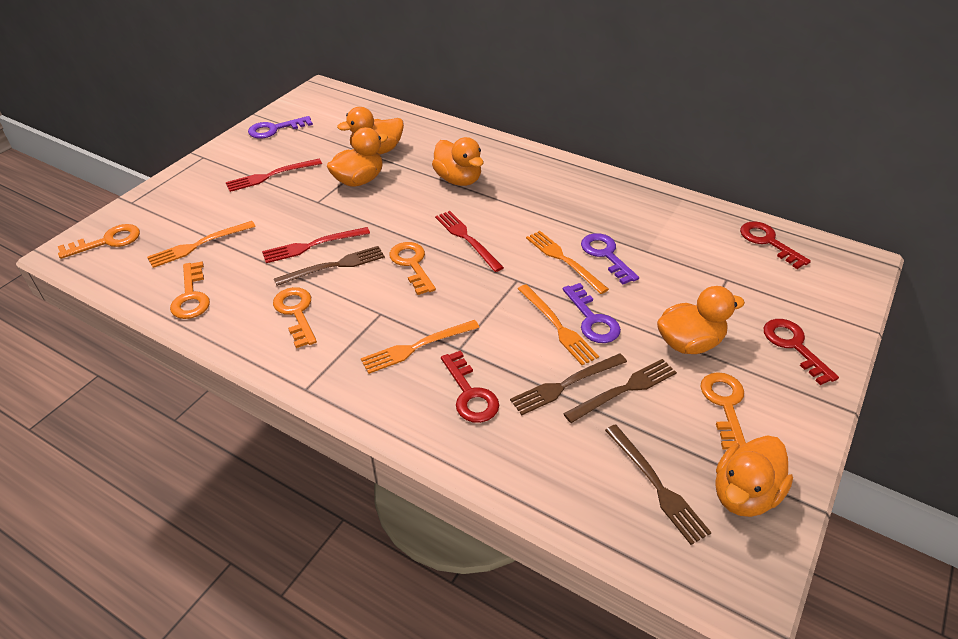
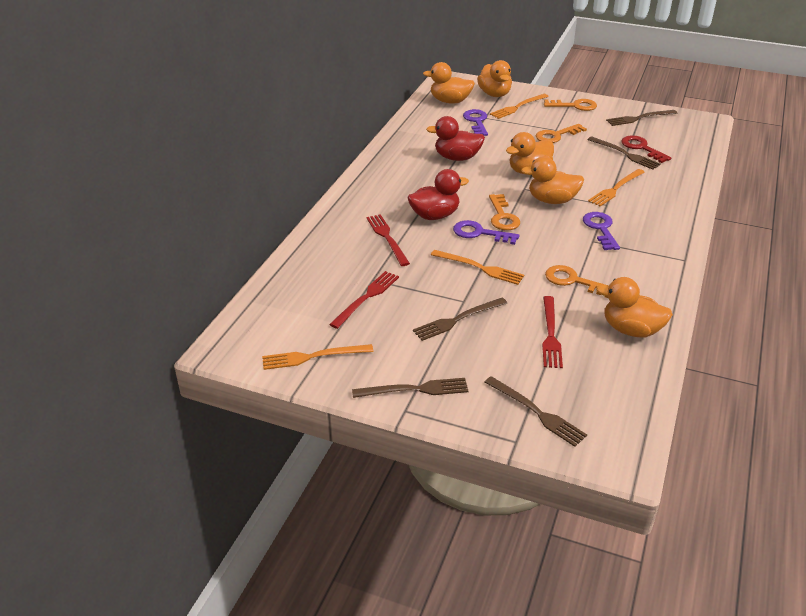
brown fork: 4 -> 5
orange key: 5 -> 4
red duck: 0 -> 2
red key: 3 -> 1

